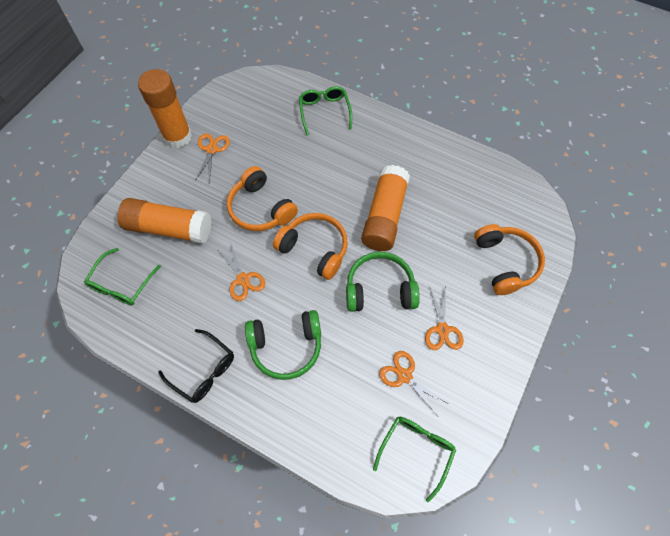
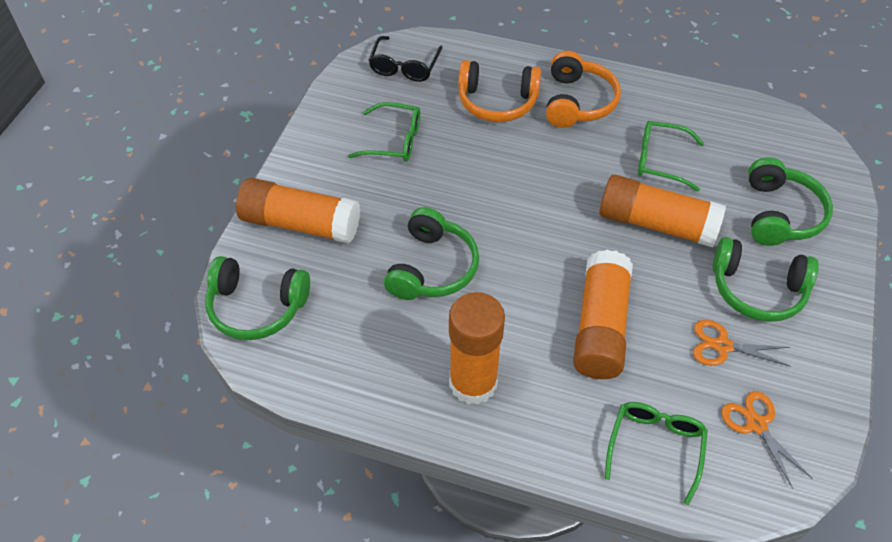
green headphones: 2 -> 4
orange glue stick: 3 -> 4
orange headphones: 3 -> 2
orange scissors: 4 -> 2

